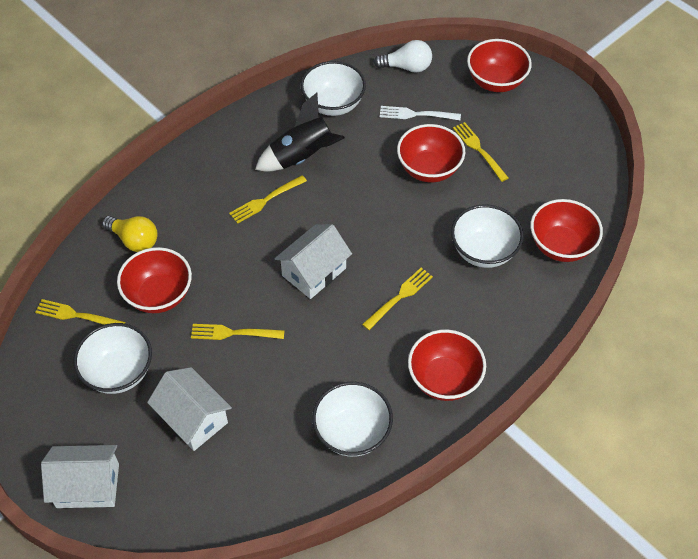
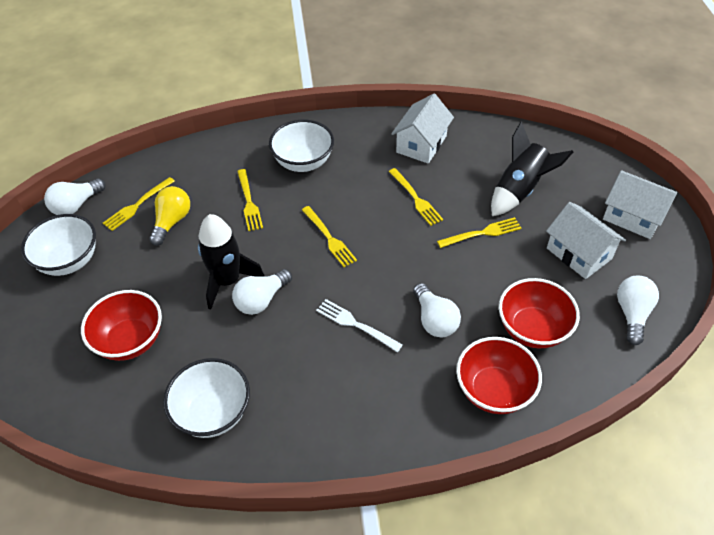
black rocket: 1 -> 2
red bowl: 5 -> 3
white bowl: 4 -> 3
white light bulb: 1 -> 4

